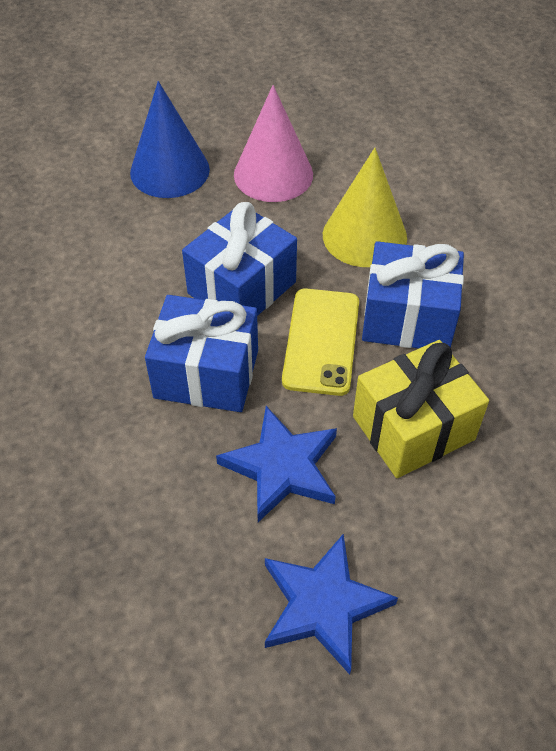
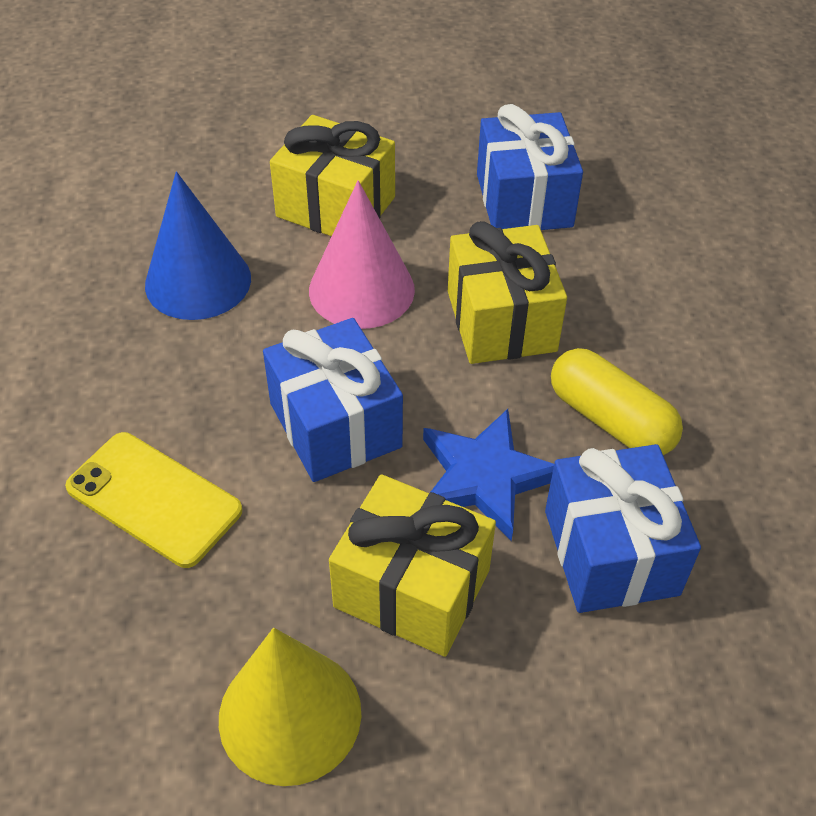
blue star: 2 -> 1
yellow capsule: 0 -> 1
yellow gift: 1 -> 3

